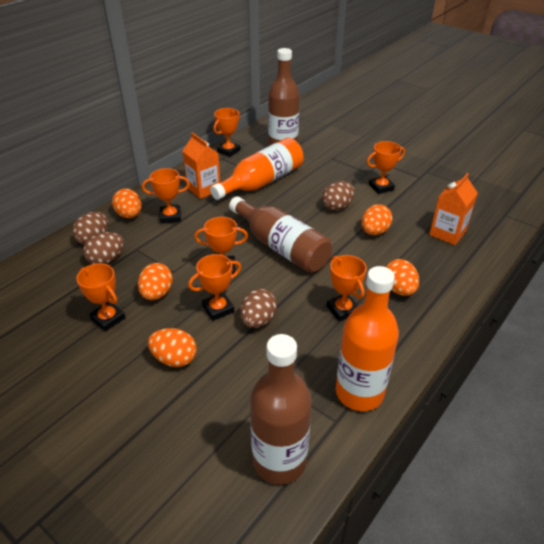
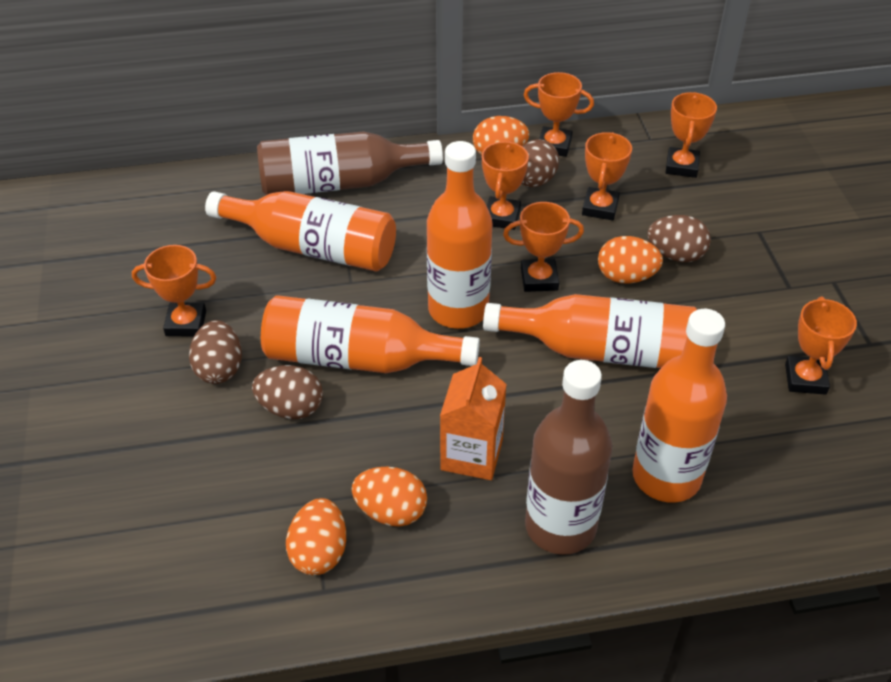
brown bottle: 3 -> 2
orange bottle: 2 -> 5
orange carton: 2 -> 1
orange egg: 5 -> 4

